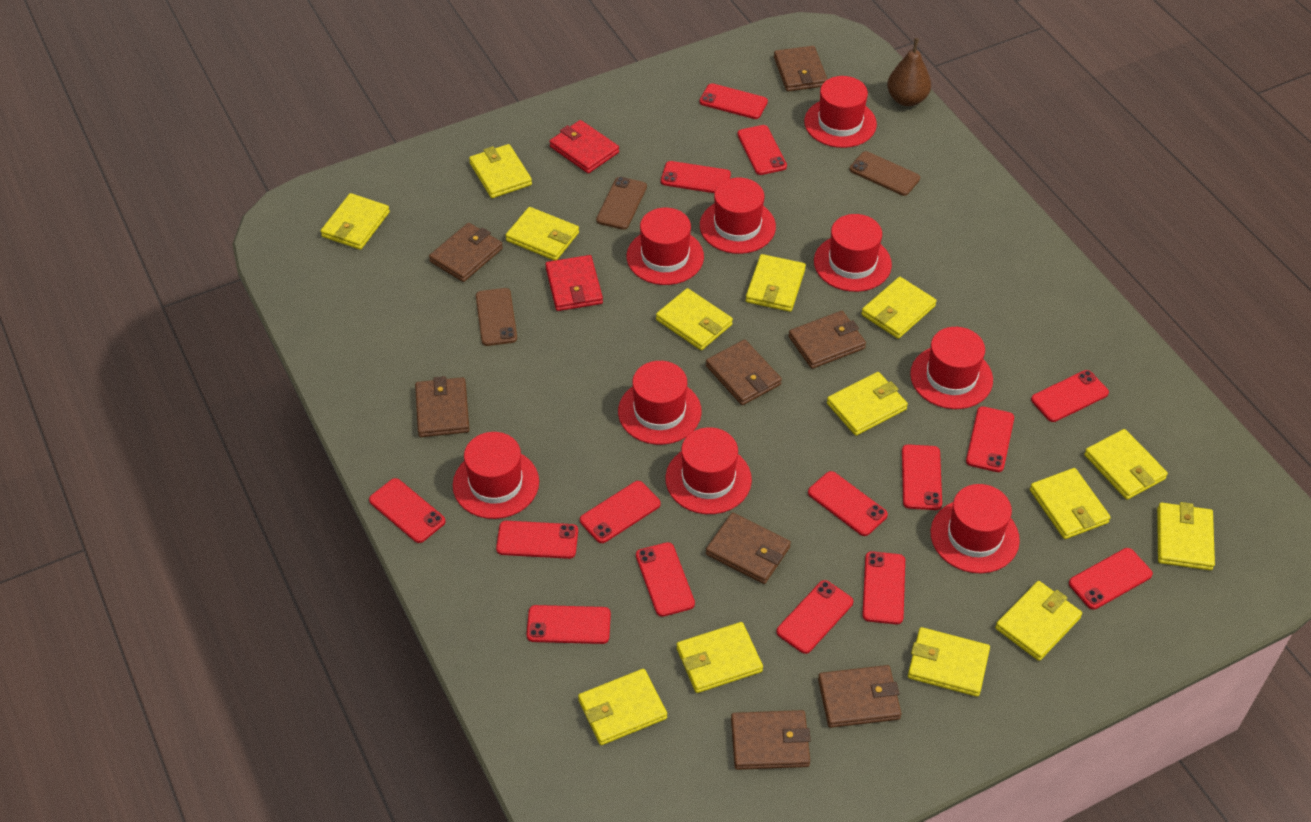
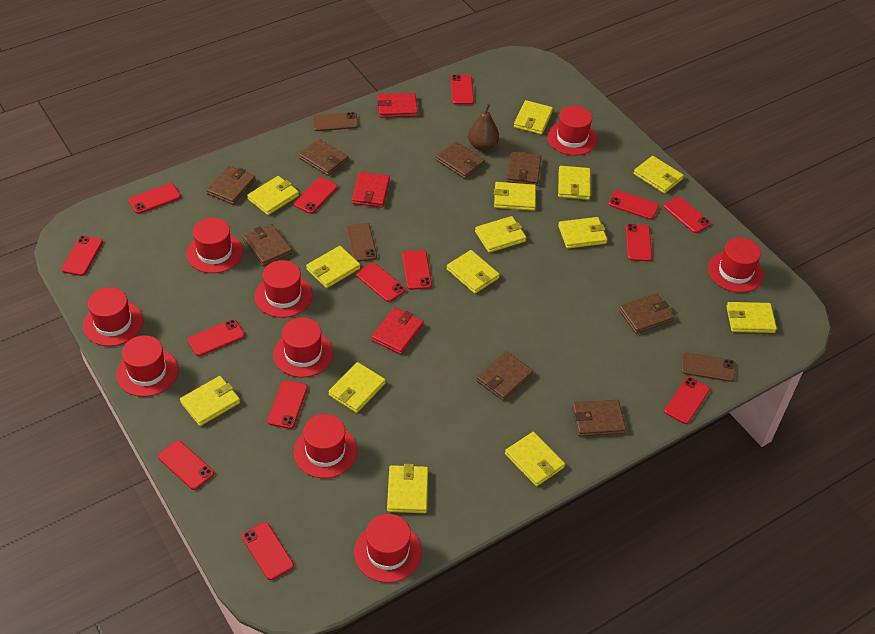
red phone: 15 -> 14
red wallet: 2 -> 3

